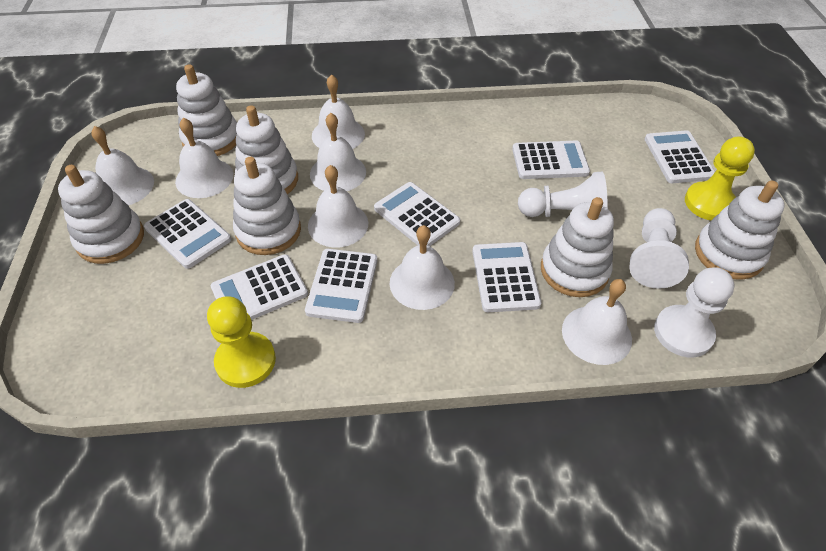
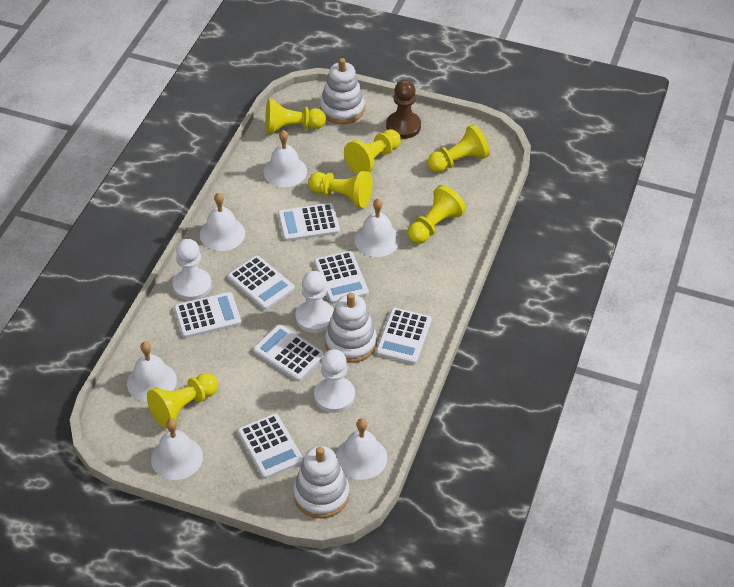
brown pawn: 0 -> 1
white bell: 7 -> 6
white stacking toy: 6 -> 3
yellow pawn: 2 -> 6

